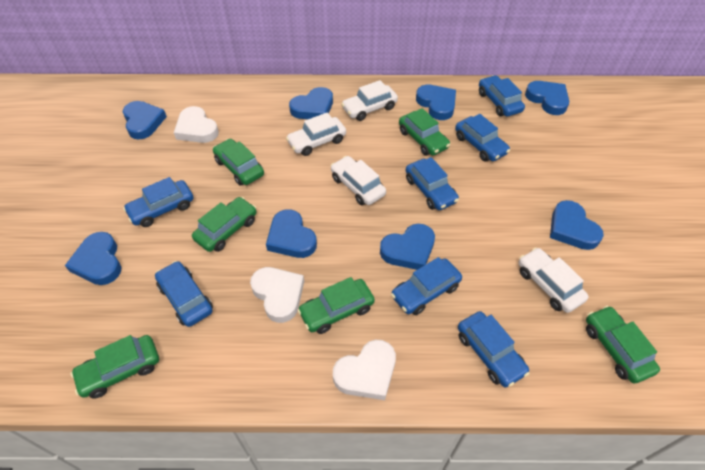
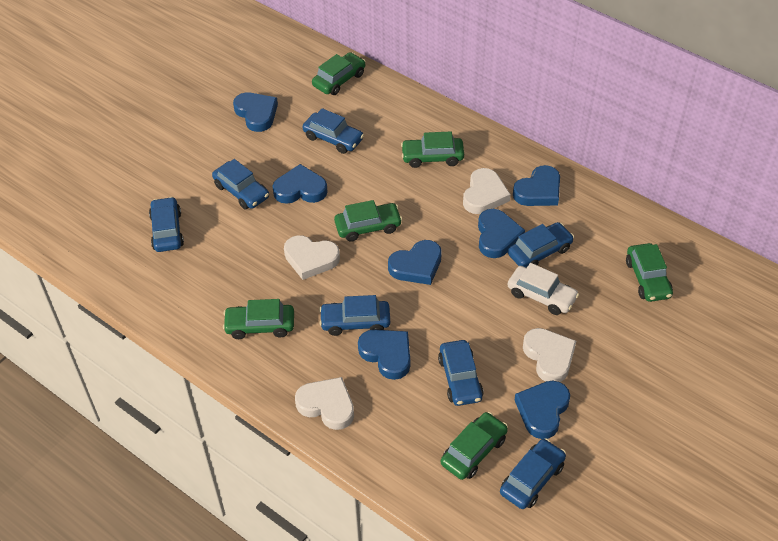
blue heart: 8 -> 7
white car: 4 -> 1
white heart: 3 -> 4

